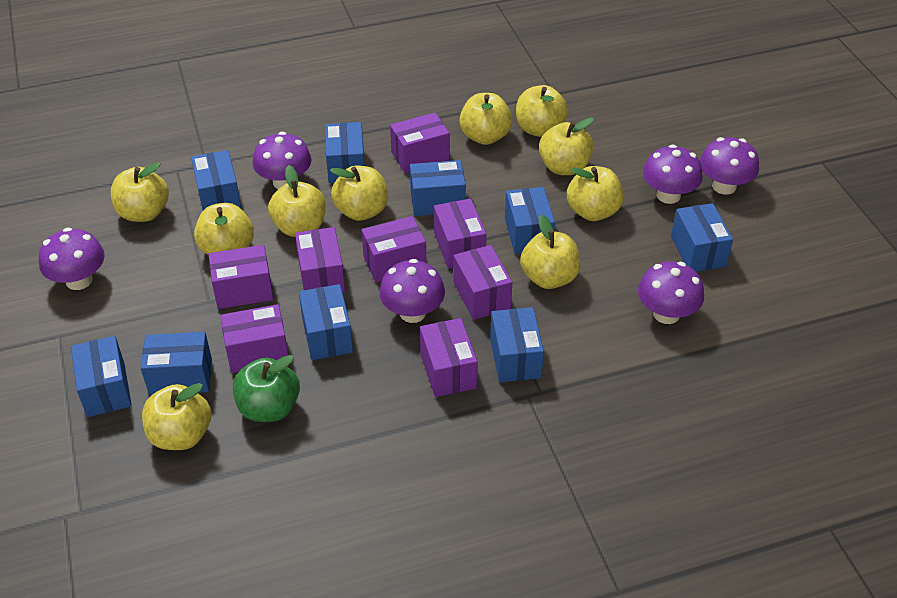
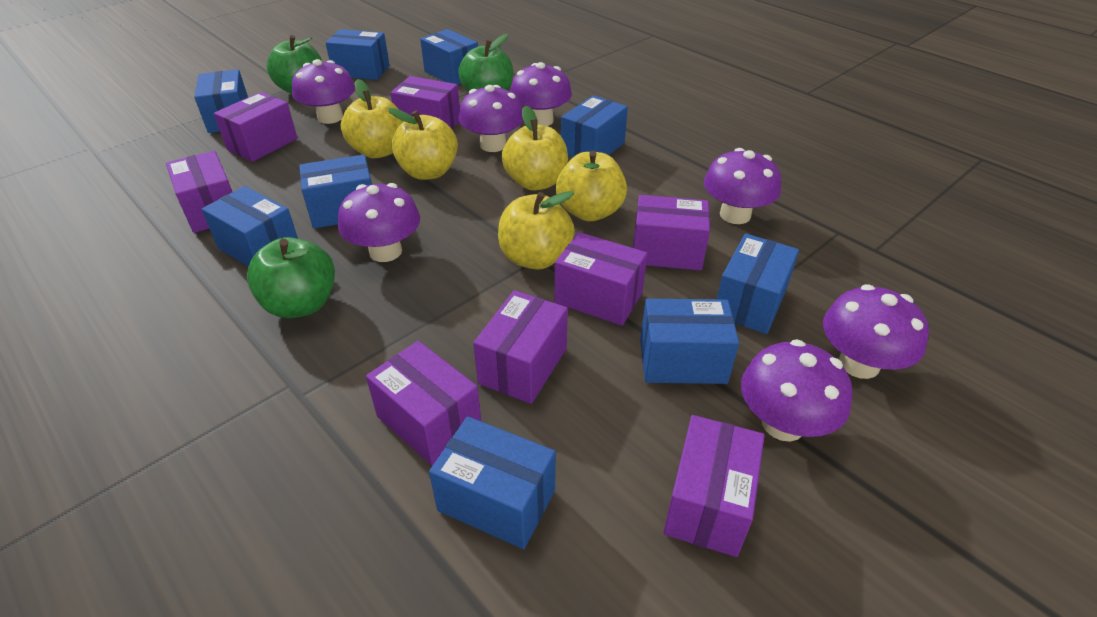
green apple: 1 -> 3
purple mushroom: 6 -> 7
yellow apple: 10 -> 5

